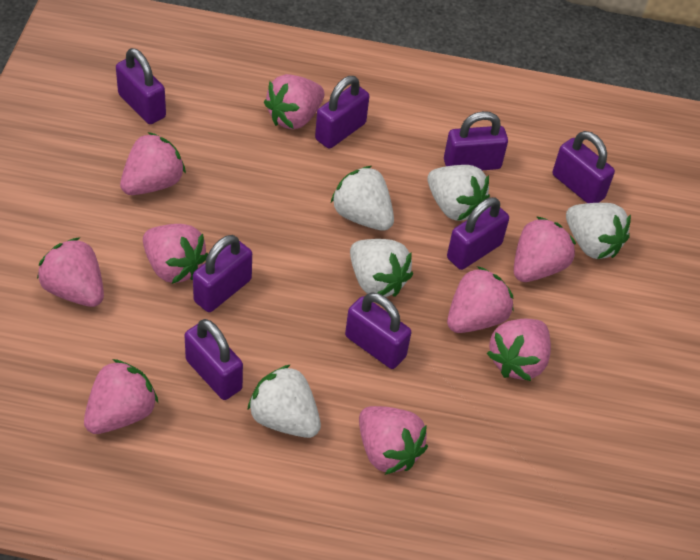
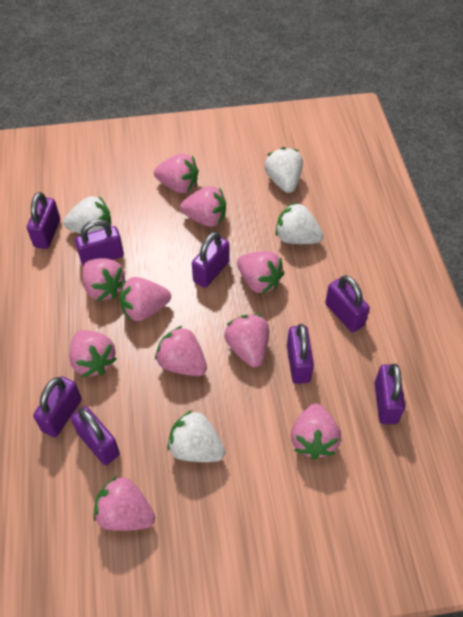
pink strawberry: 9 -> 10
white strawberry: 5 -> 4

